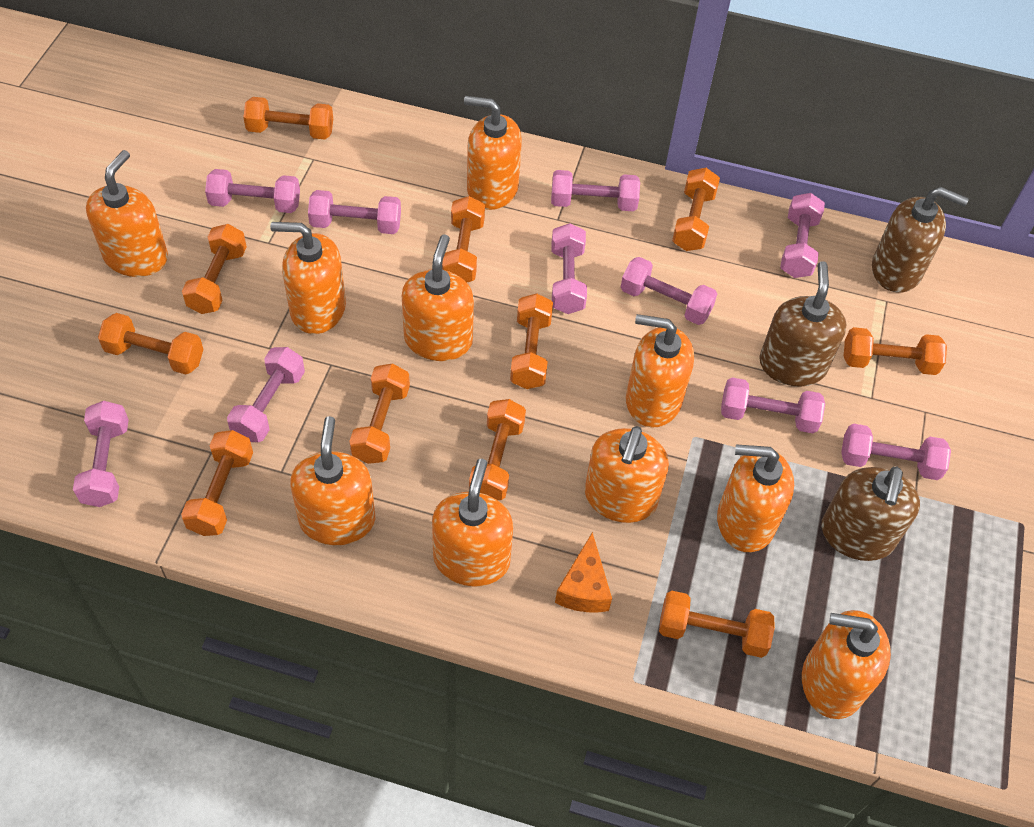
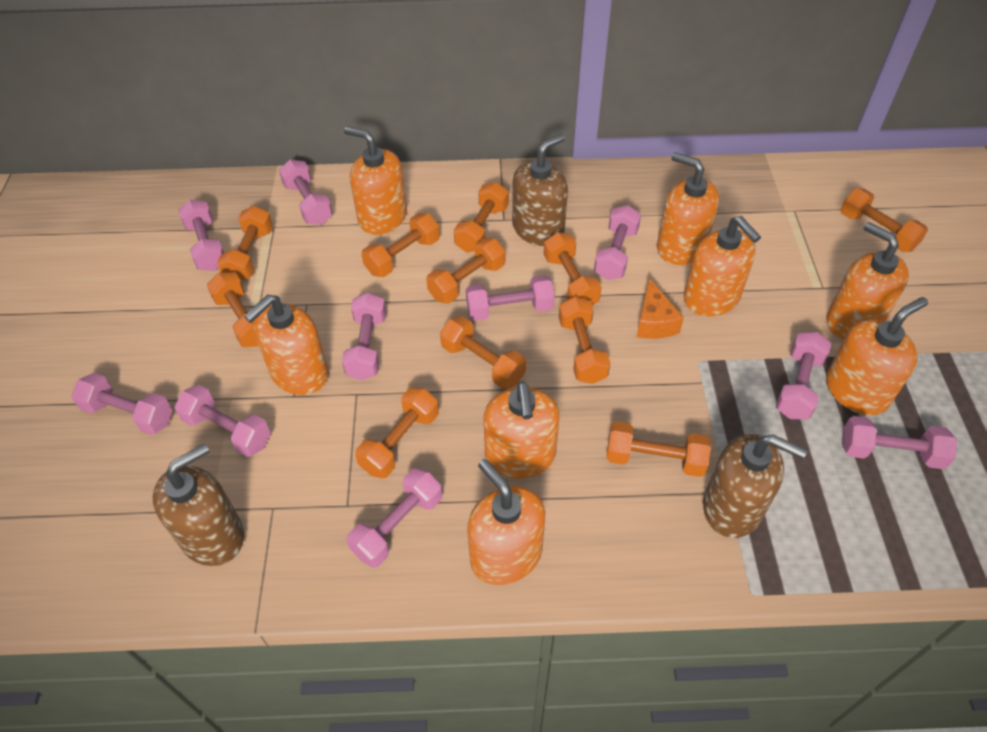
orange soap dispenser: 10 -> 8

